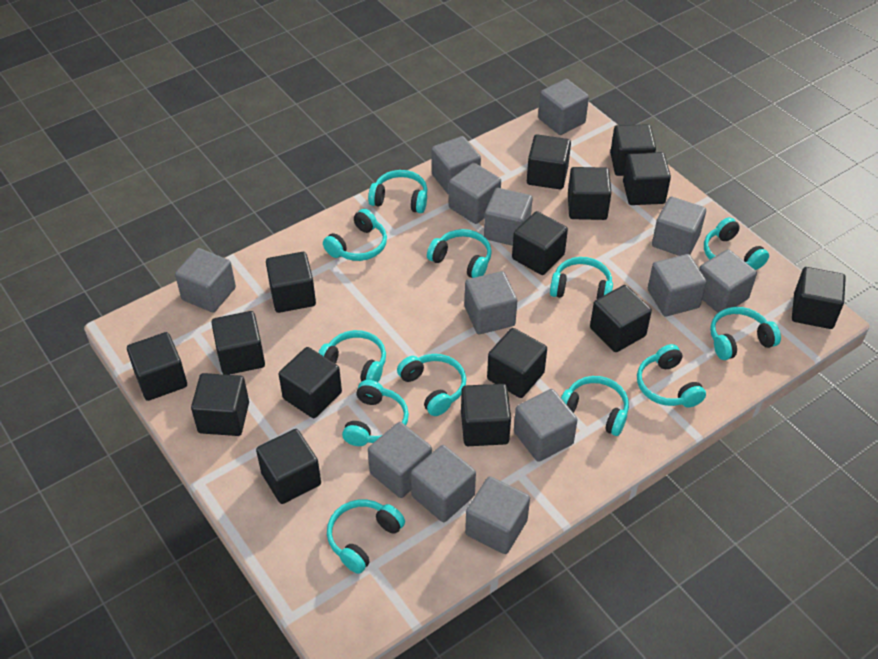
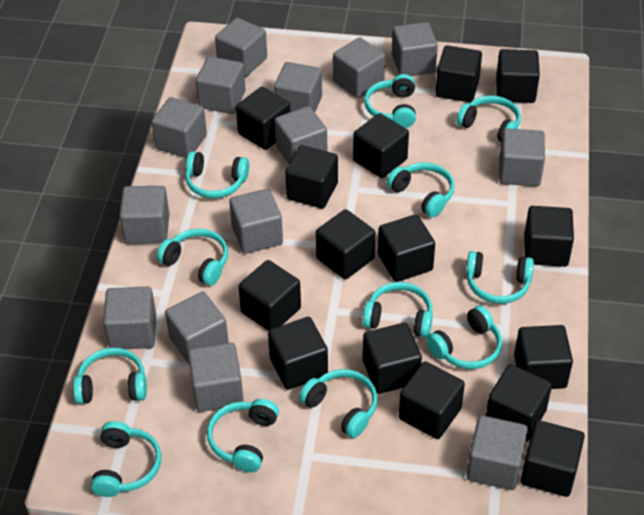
grey cube: 13 -> 14

